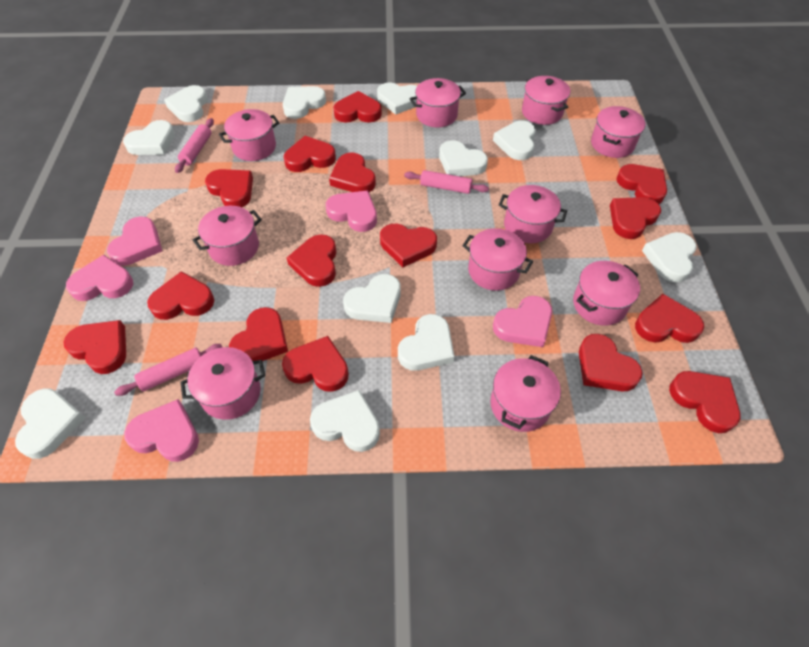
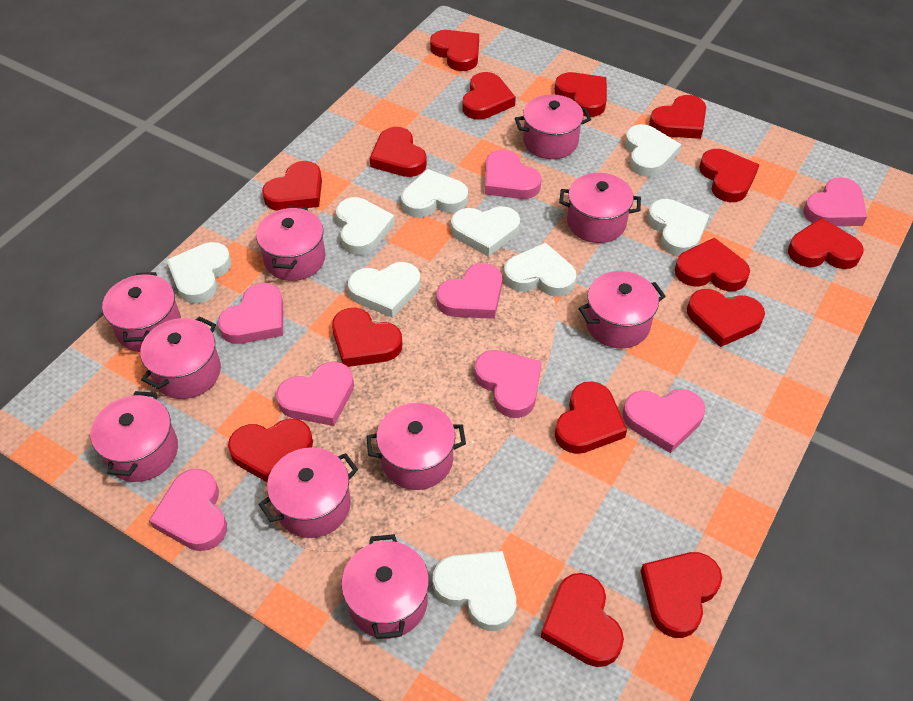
pink heart: 5 -> 8
pink rolling pin: 3 -> 0
white heart: 11 -> 9

